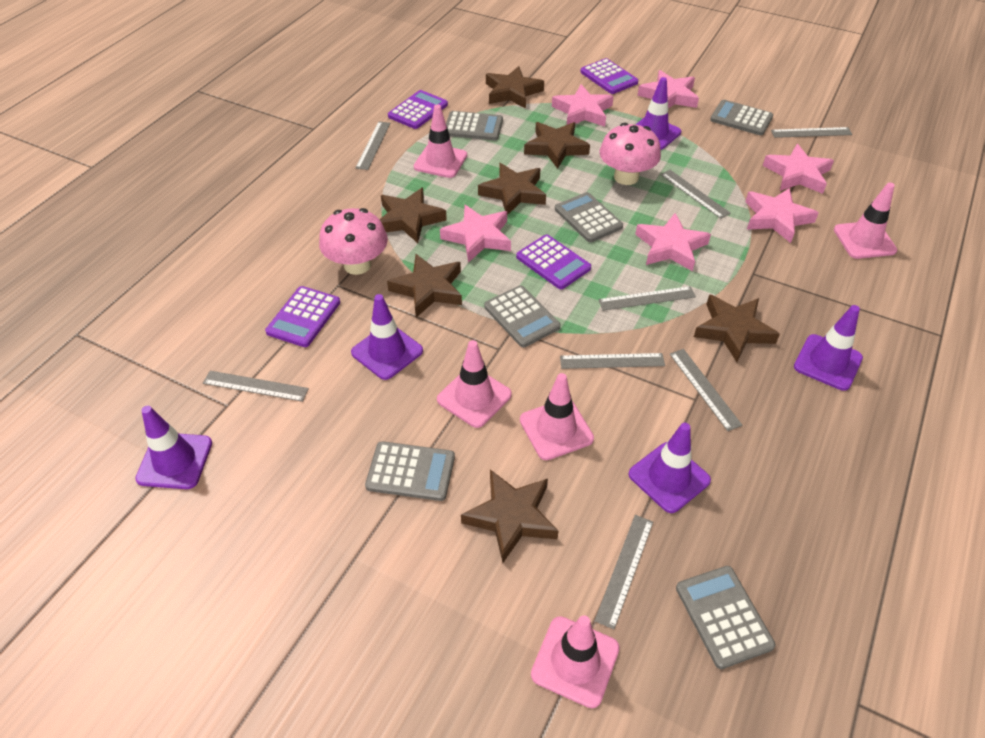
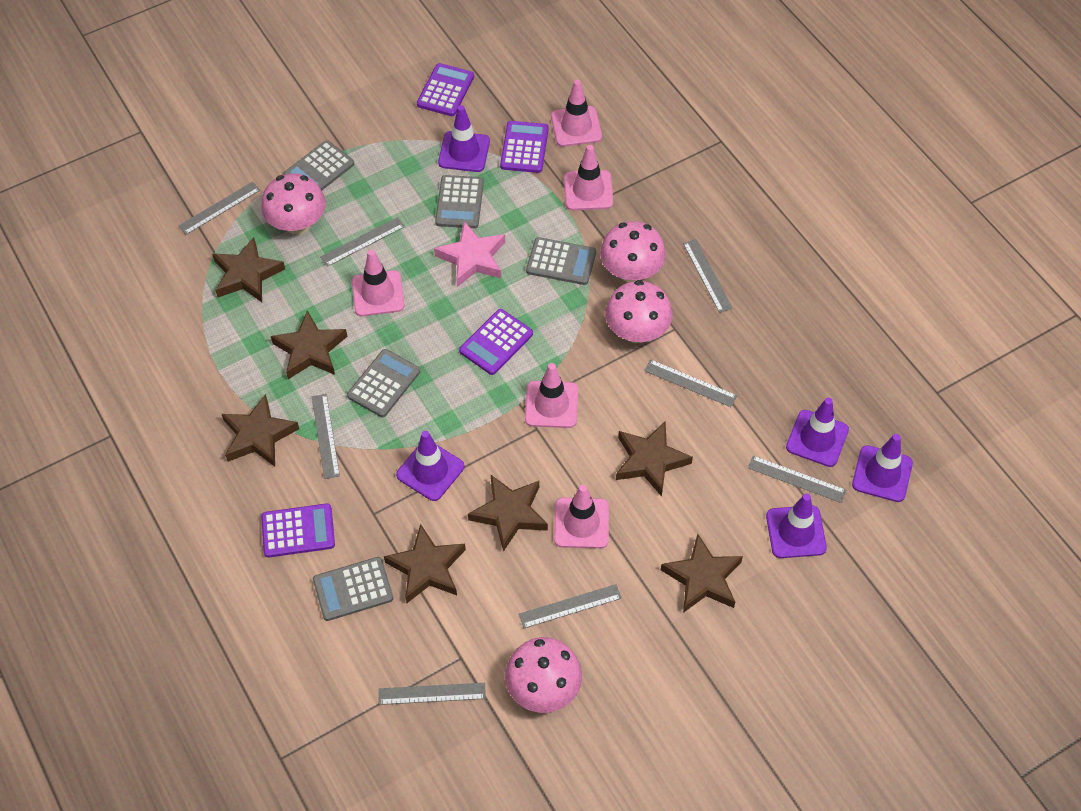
grey calculator: 6 -> 5
pink mushroom: 2 -> 4
pink star: 6 -> 1

